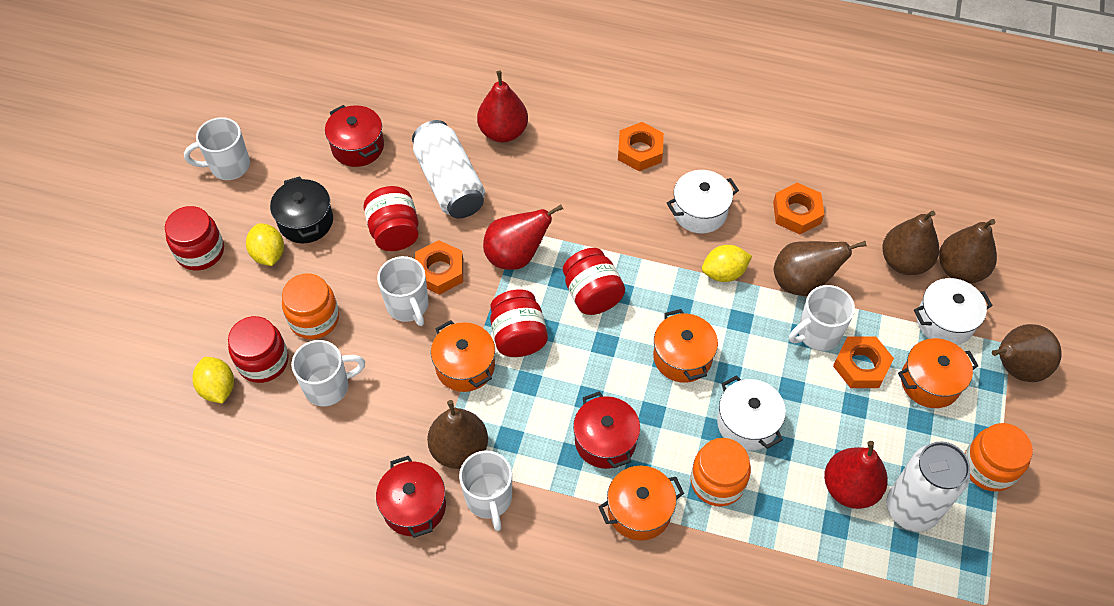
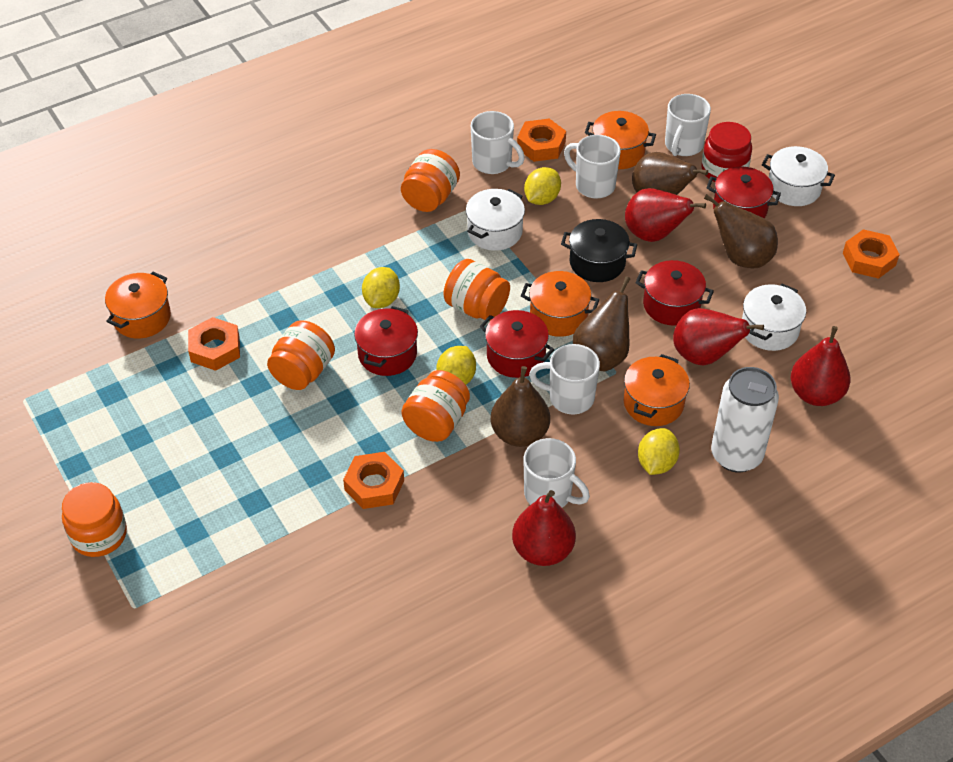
brown pear: 5 -> 4
orange jar: 3 -> 5
red jar: 5 -> 1
red pear: 3 -> 4
red pot: 3 -> 4
white can: 2 -> 1
yellow lemon: 3 -> 4

